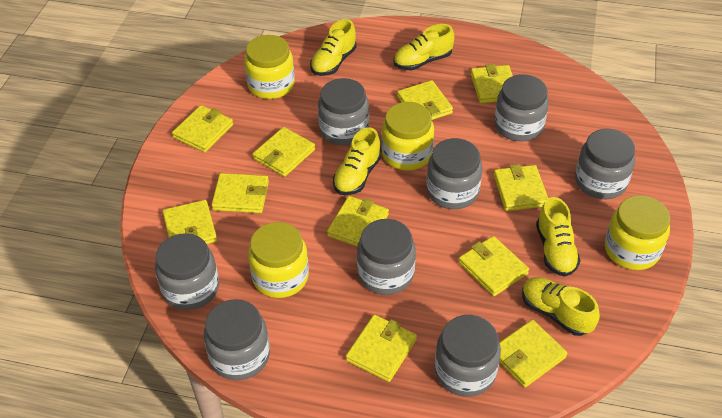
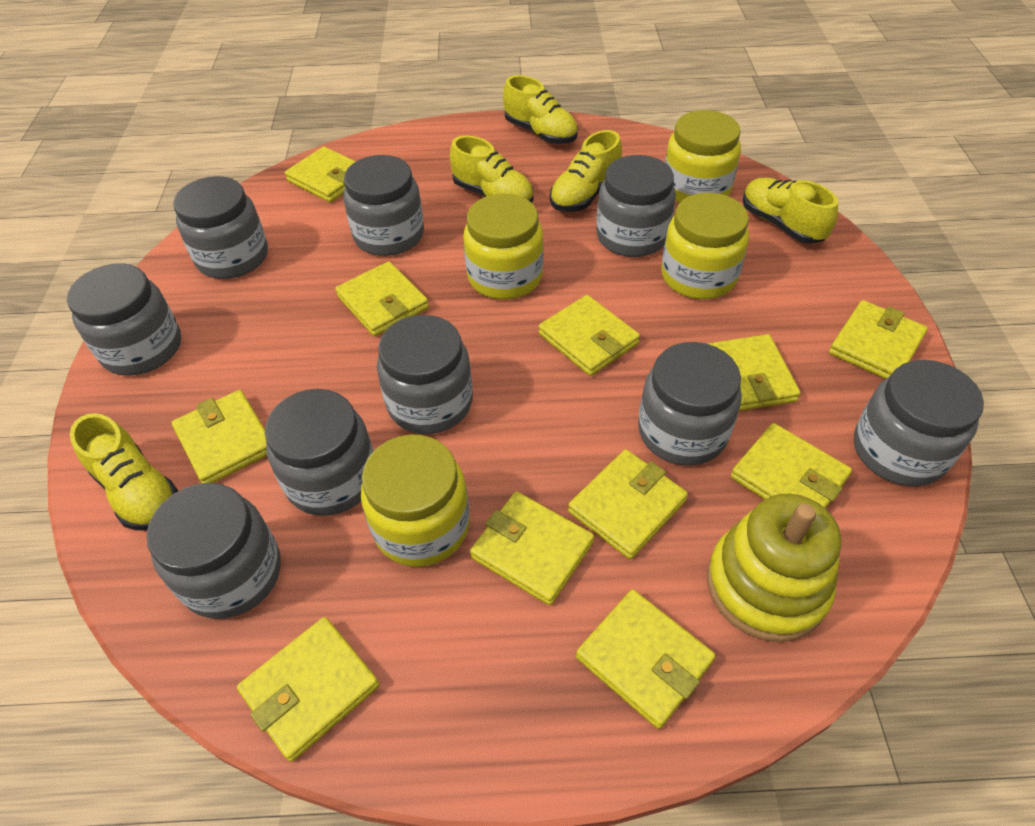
grey jar: 8 -> 9
yellow stacking toy: 0 -> 1

